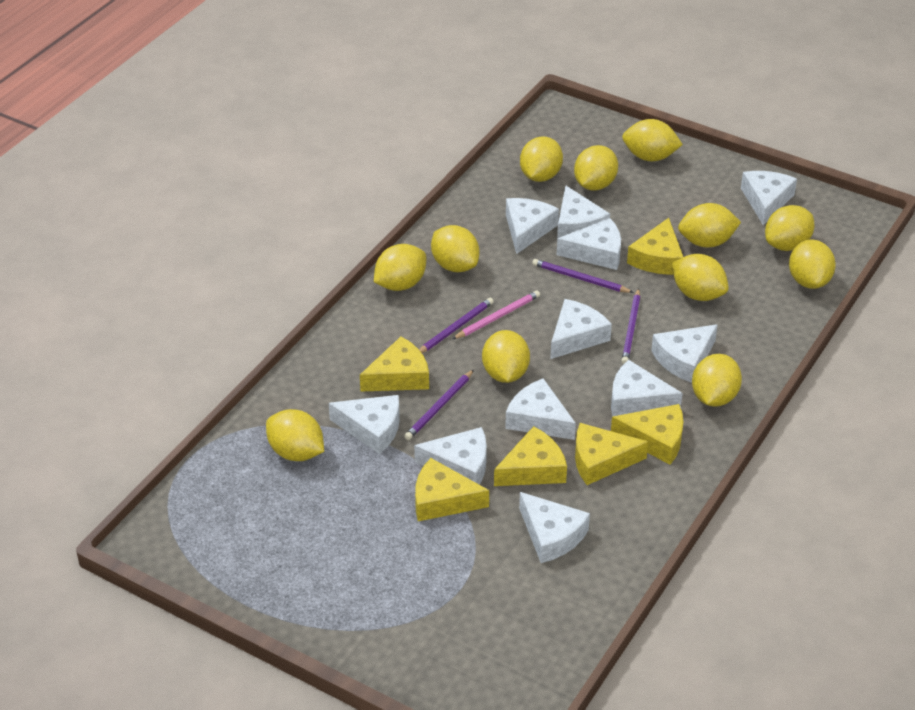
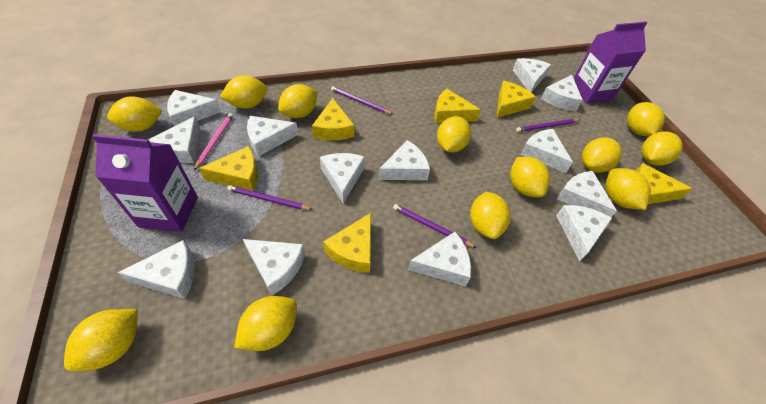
purple carton: 0 -> 2
white cheese: 11 -> 13

